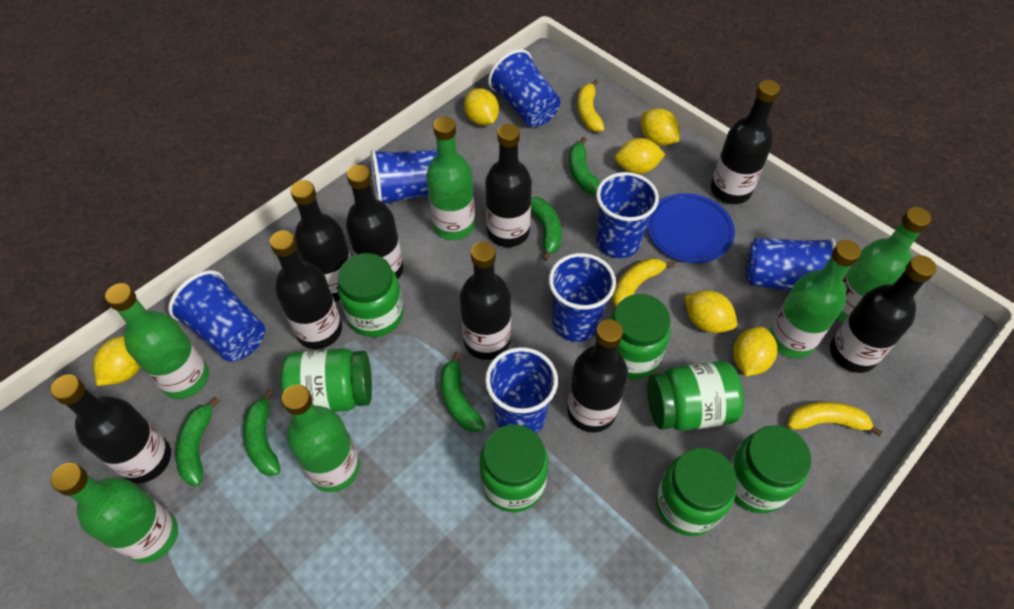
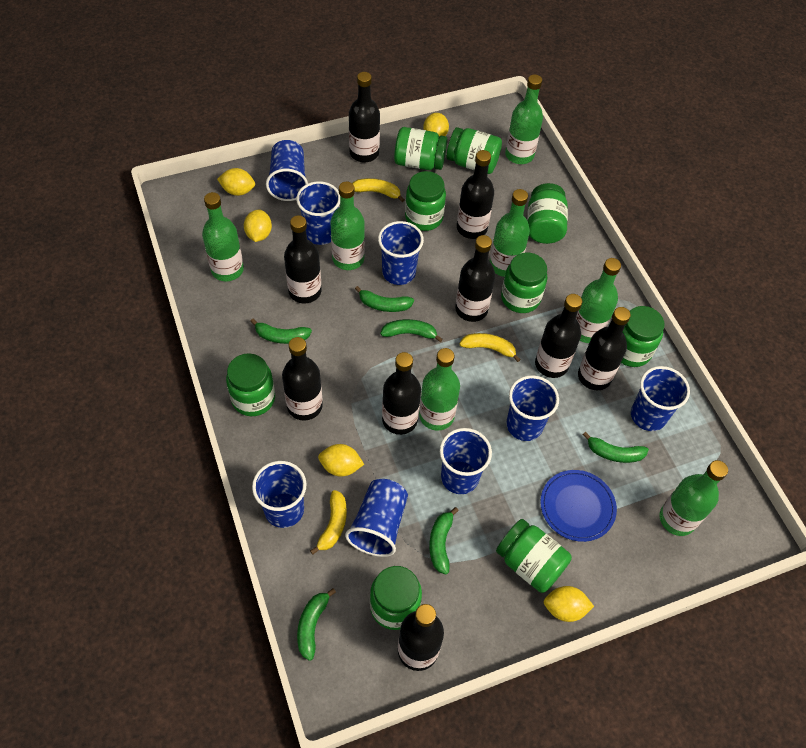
blue cup: 7 -> 8
green banana: 5 -> 6
green bottle: 6 -> 7
green jar: 7 -> 9
yellow lemon: 6 -> 5

